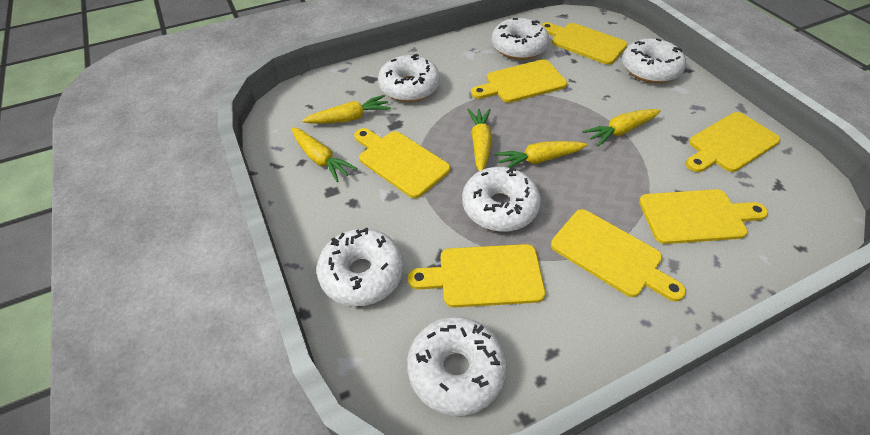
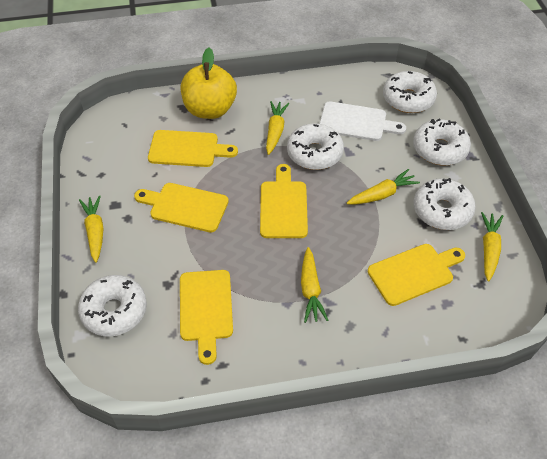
white cutting board: 0 -> 1
white donut: 6 -> 5
yellow apple: 0 -> 1
yellow cutting board: 7 -> 5

